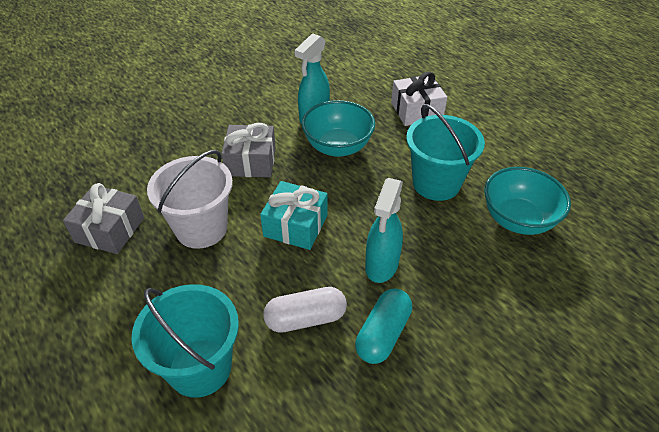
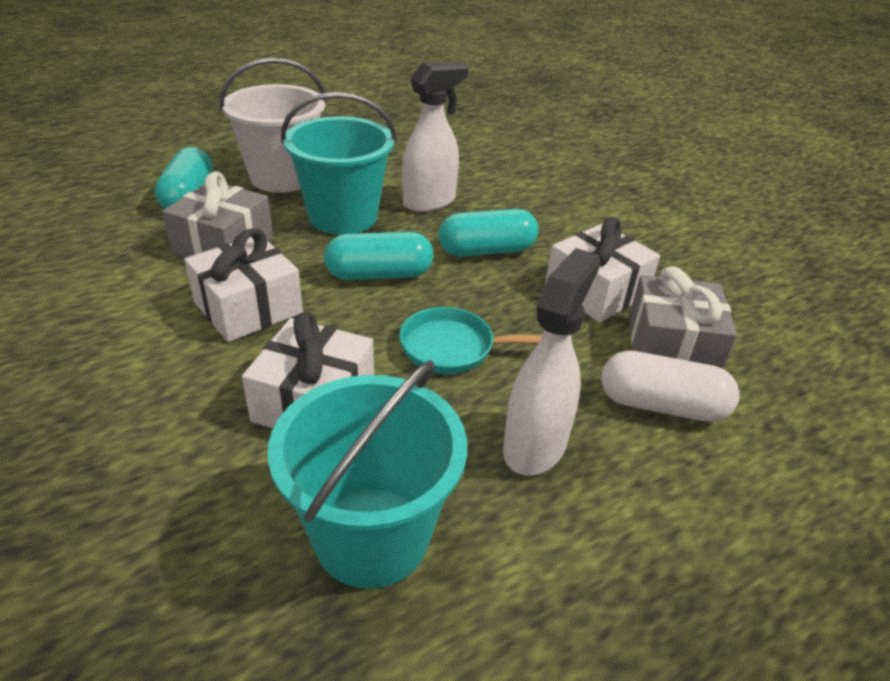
turquoise bowl: 2 -> 0
turquoise capsule: 1 -> 3
turquoise gift: 1 -> 0
turquoise pan: 0 -> 1
turquoise spray bottle: 2 -> 0
white gift: 1 -> 3
white spray bottle: 0 -> 2

